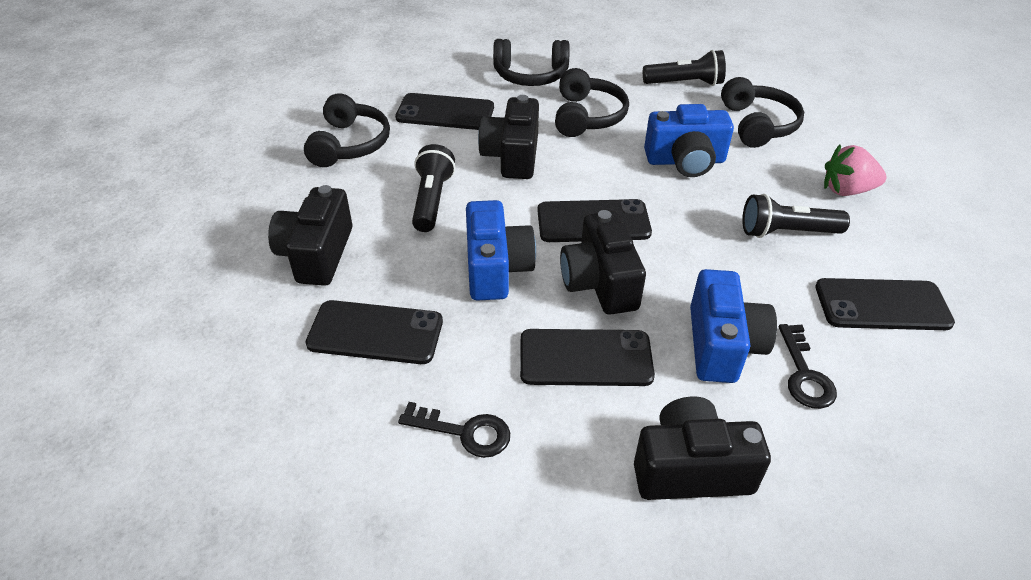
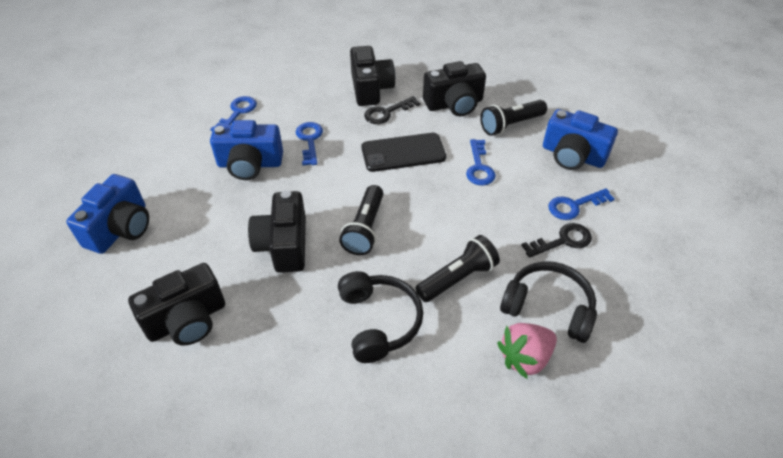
black headphones: 4 -> 2
black phone: 5 -> 1
blue key: 0 -> 4

